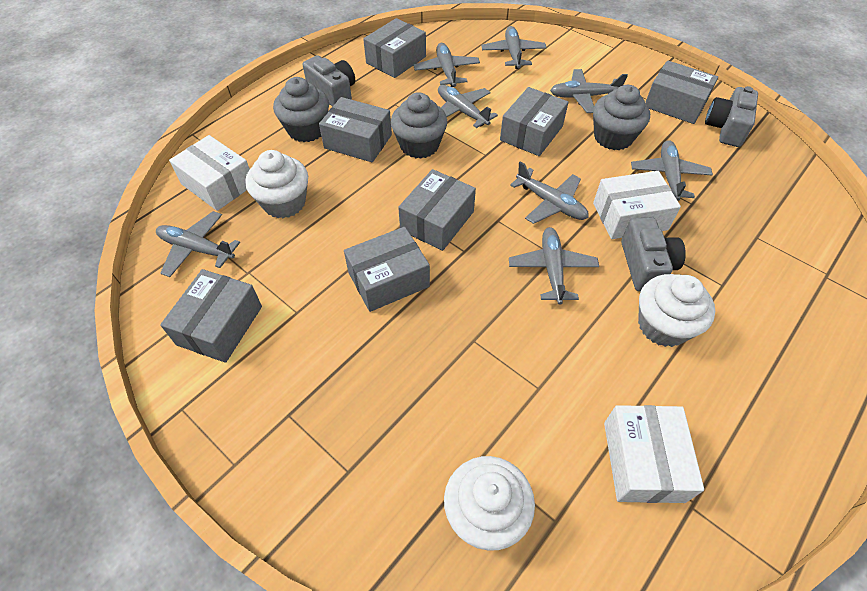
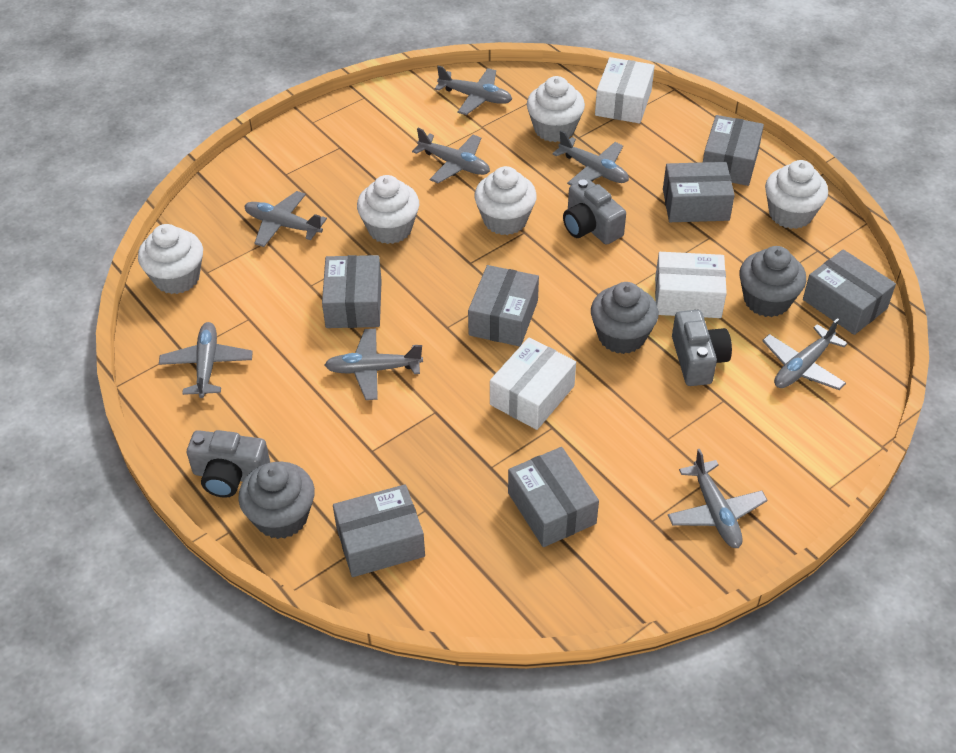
white cupcake: 3 -> 5

